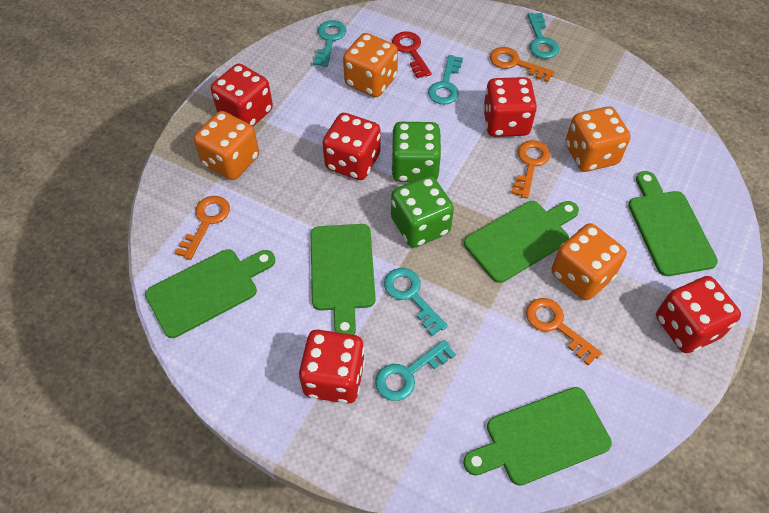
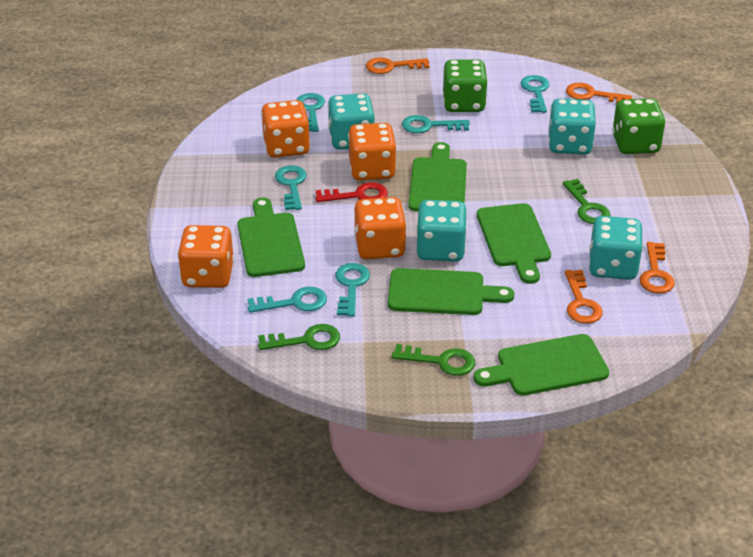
green key: 0 -> 3
red dice: 5 -> 0
turquoise dice: 0 -> 4
turquoise key: 5 -> 6

